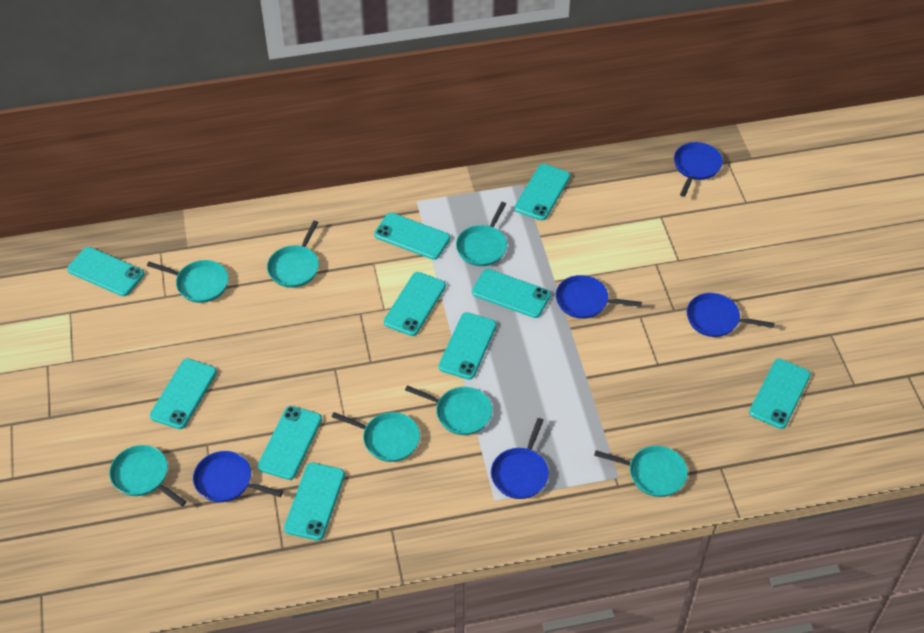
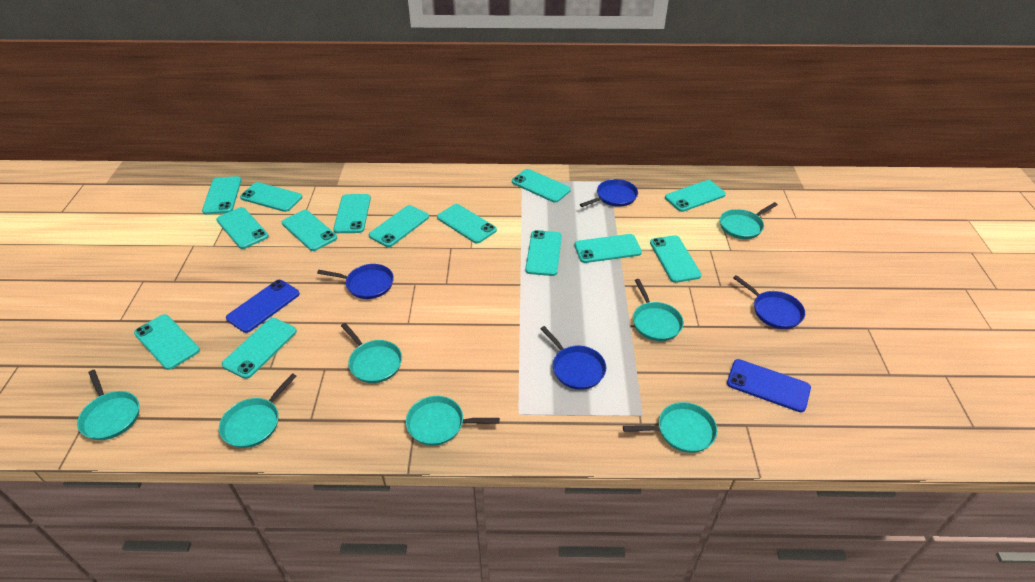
blue pan: 5 -> 4
blue phone: 0 -> 2
turquoise phone: 10 -> 14

